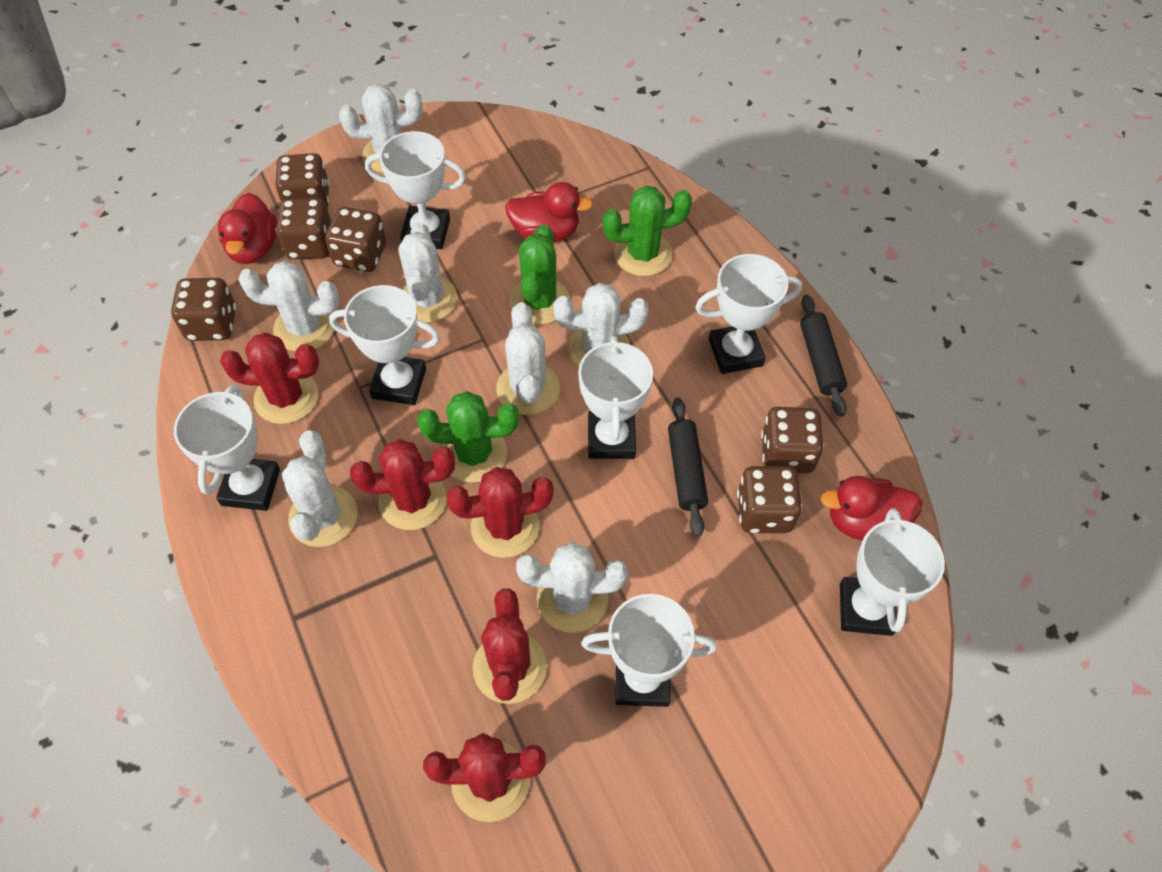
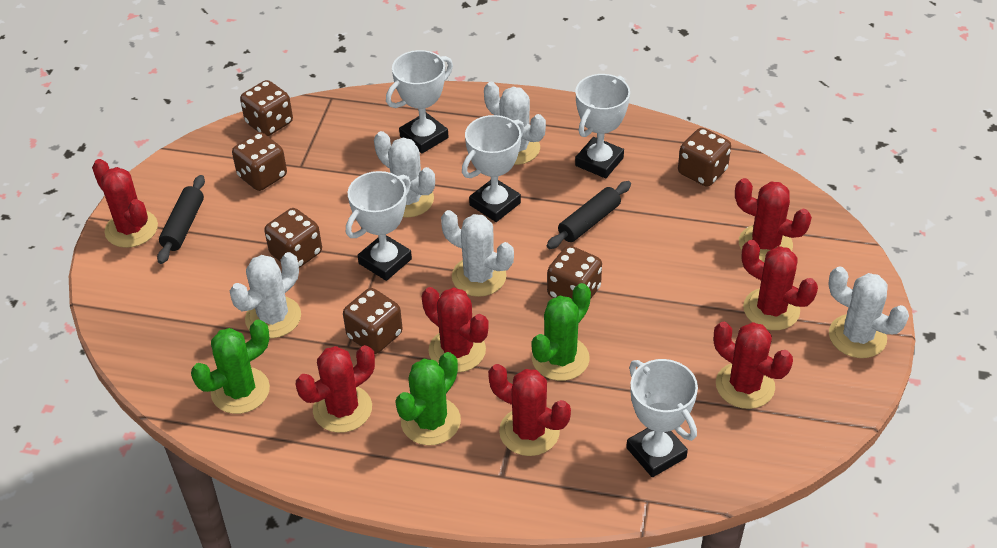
red cactus: 5 -> 7
red duck: 3 -> 0
white cactus: 7 -> 5
white trophy: 7 -> 5

